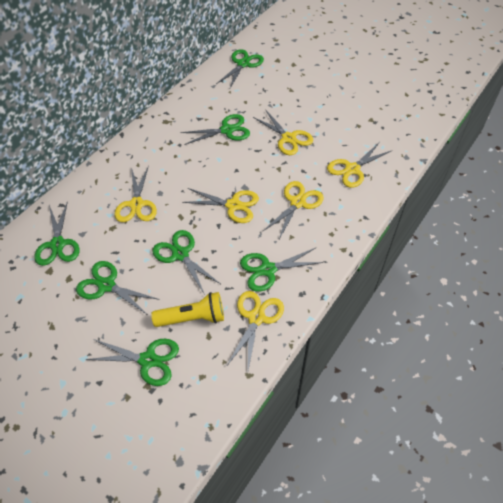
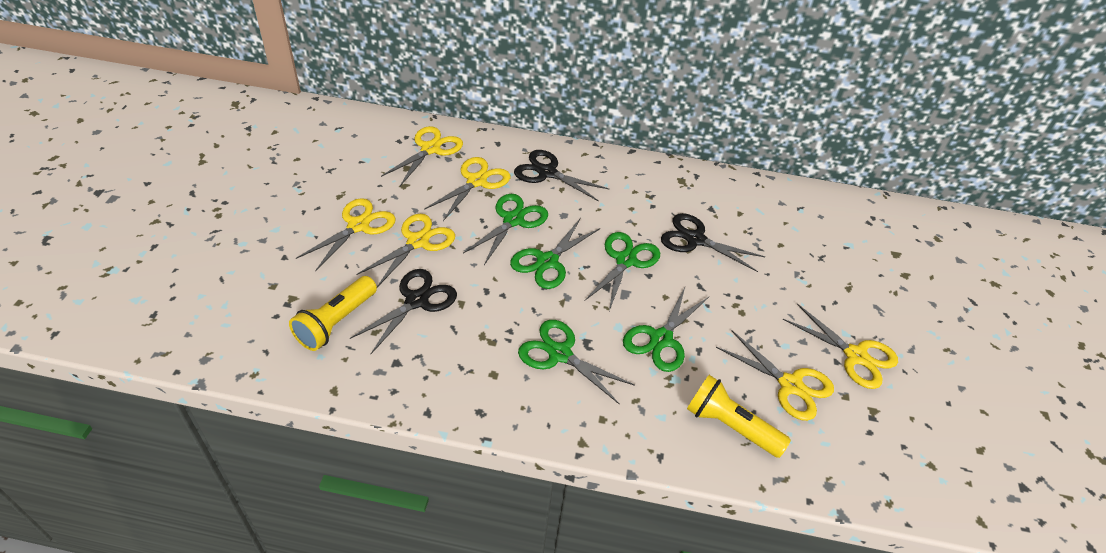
black scissors: 0 -> 3
green scissors: 7 -> 5
yellow flashlight: 1 -> 2

